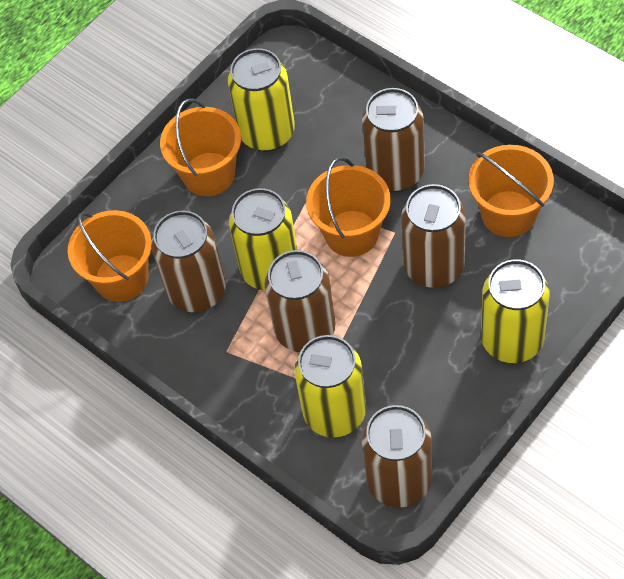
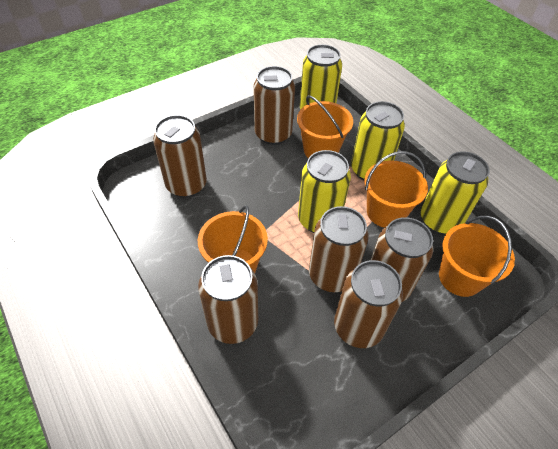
brown can: 5 -> 6

